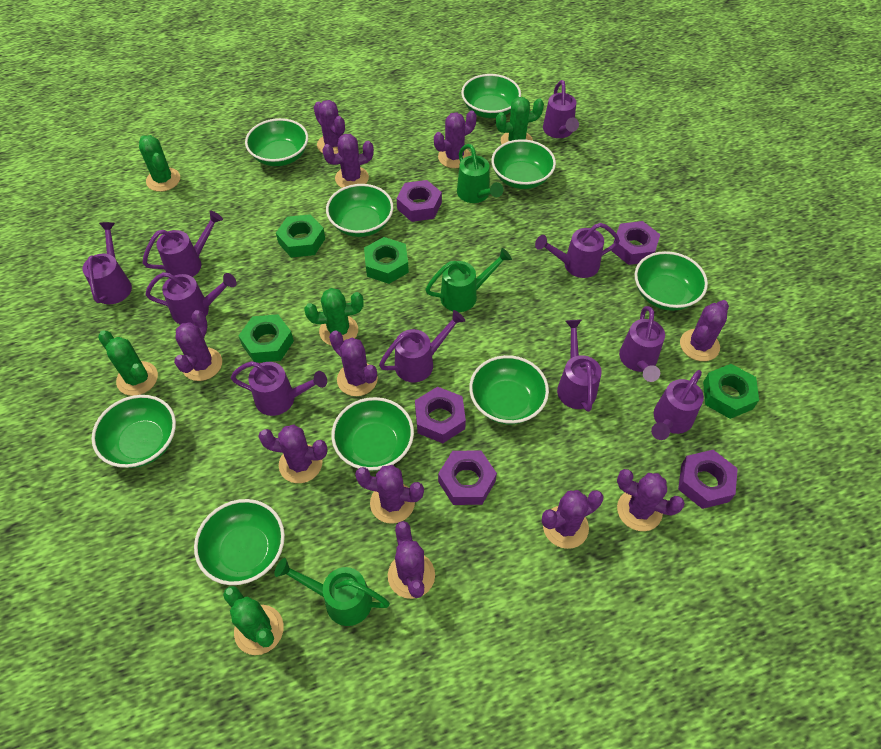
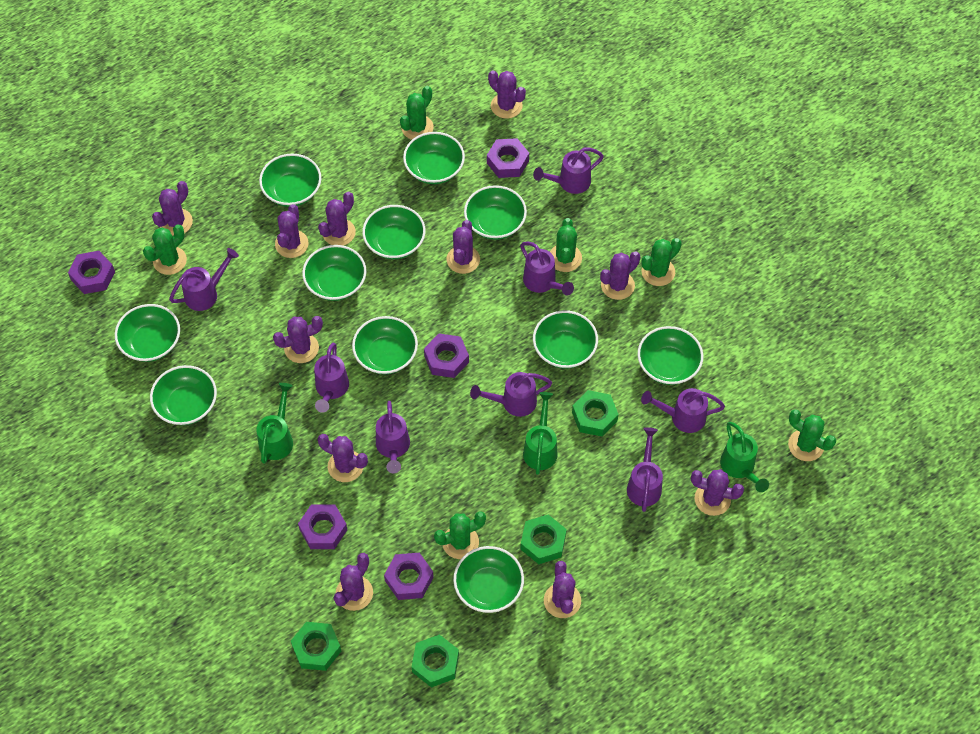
green bowl: 9 -> 11
green cactus: 5 -> 6
purple watering can: 10 -> 8

